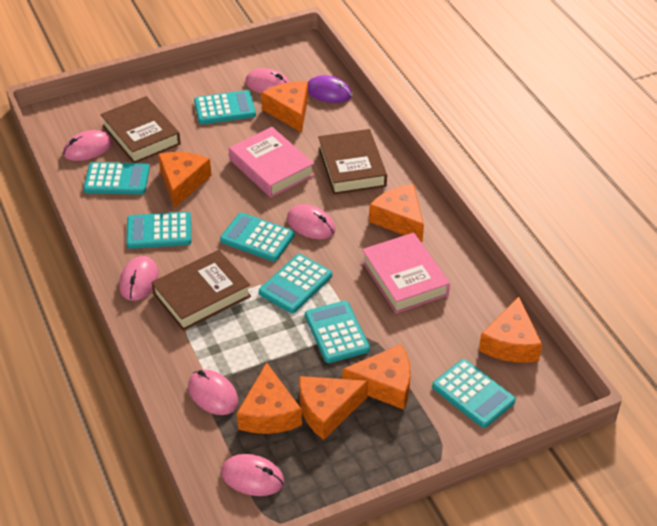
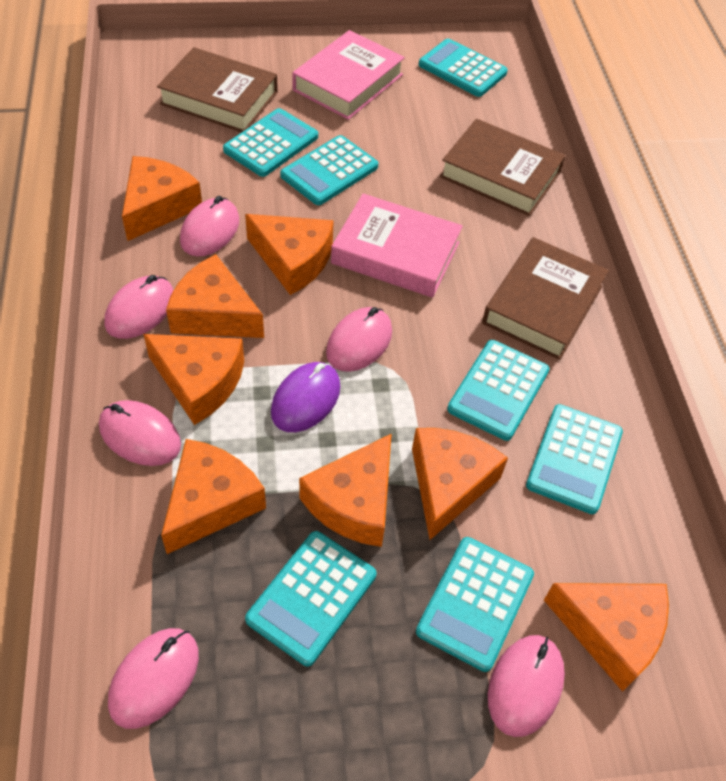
orange cheese: 7 -> 8

